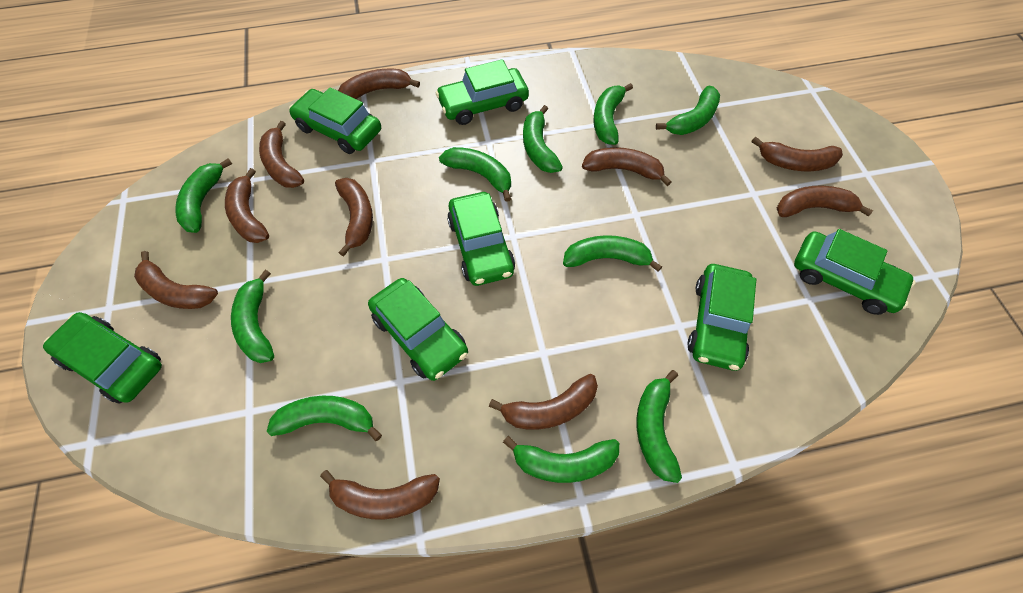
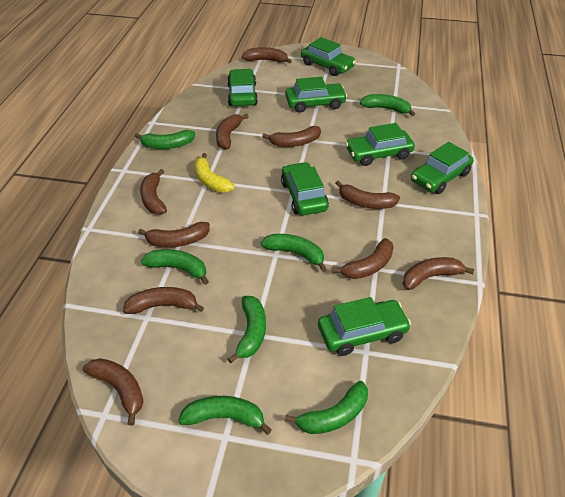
green banana: 10 -> 7
yellow banana: 0 -> 1

